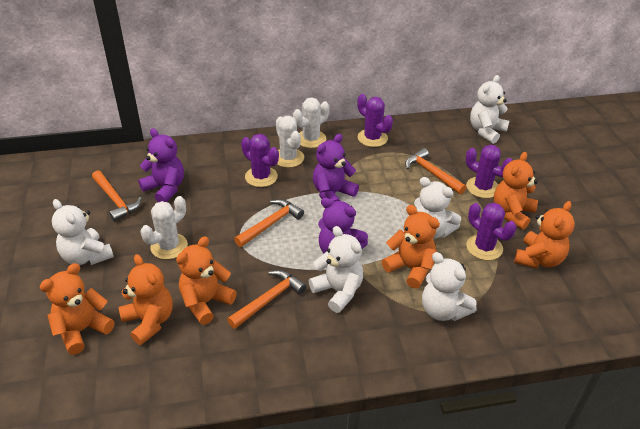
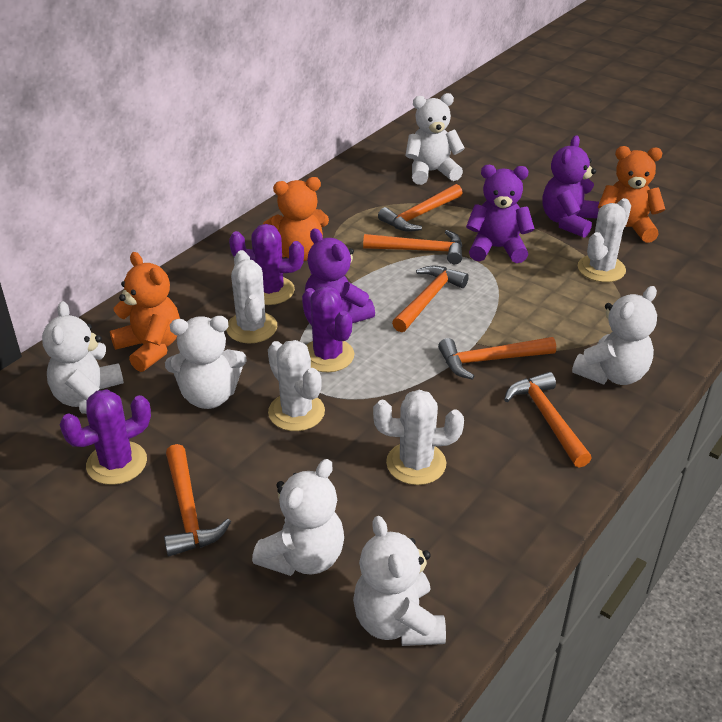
orange hammer: 4 -> 6
orange teddy bear: 6 -> 3
purple cactus: 4 -> 3
white cactus: 3 -> 4
white teddy bear: 5 -> 6

